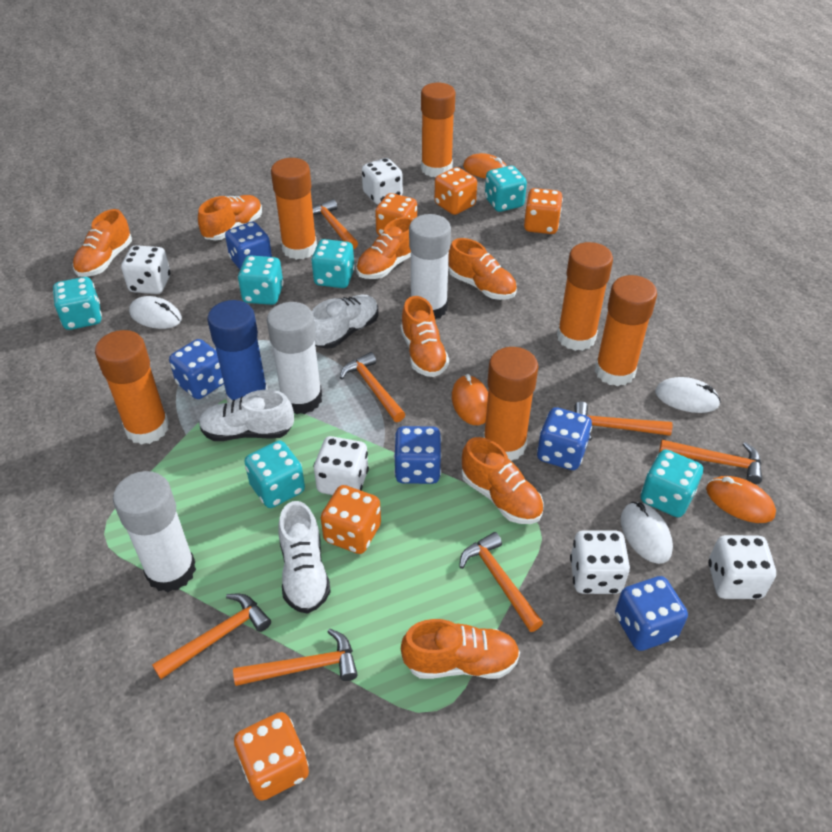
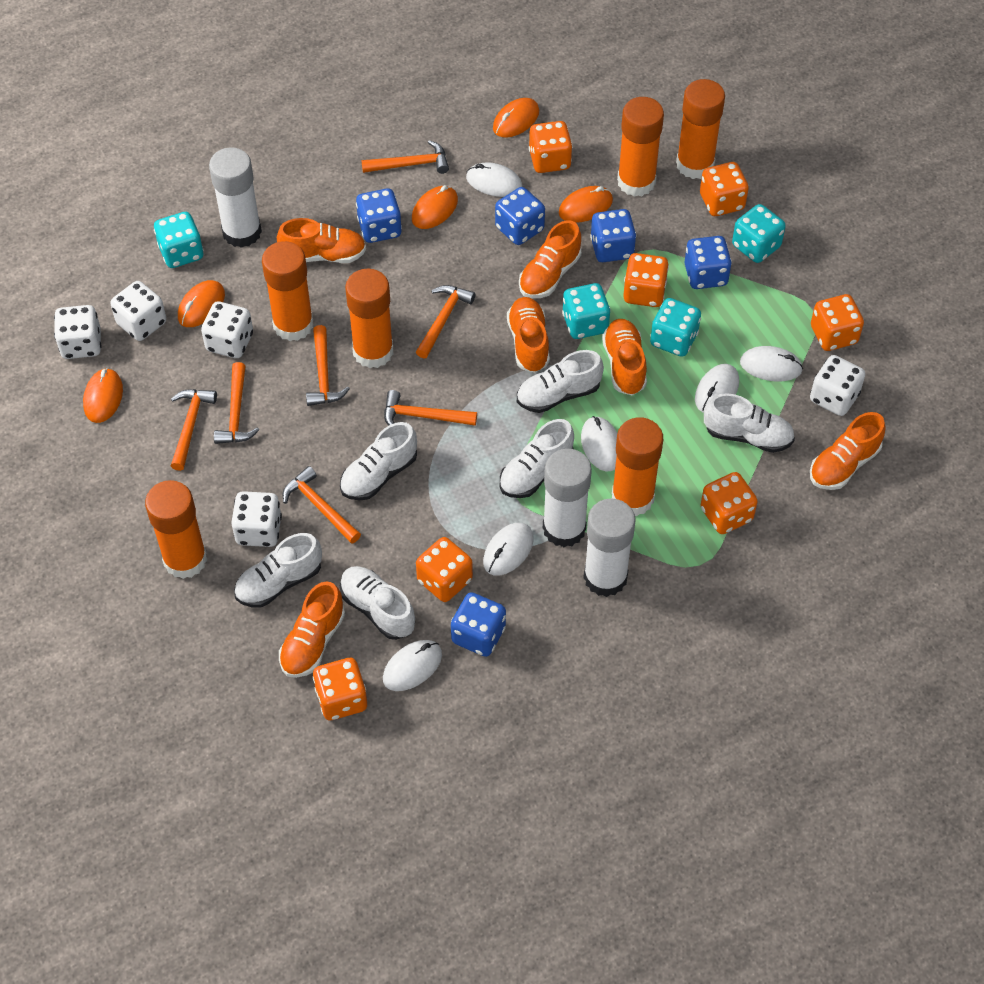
blue glue stick: 1 -> 0
orange dice: 5 -> 7
orange mouse: 3 -> 5
orange shoe: 7 -> 6
turquoise dice: 6 -> 4
white mouse: 3 -> 6
white shoe: 3 -> 6

